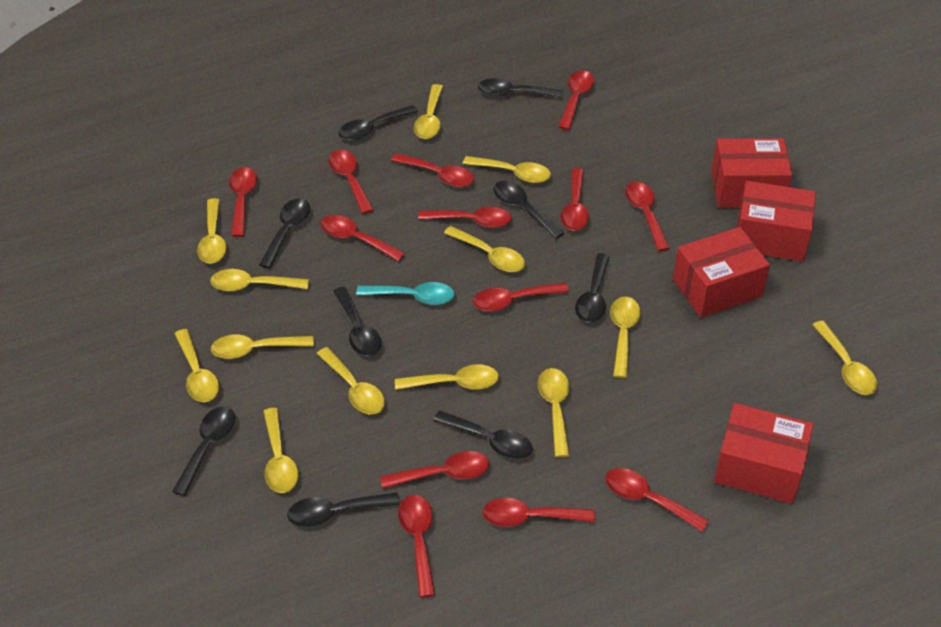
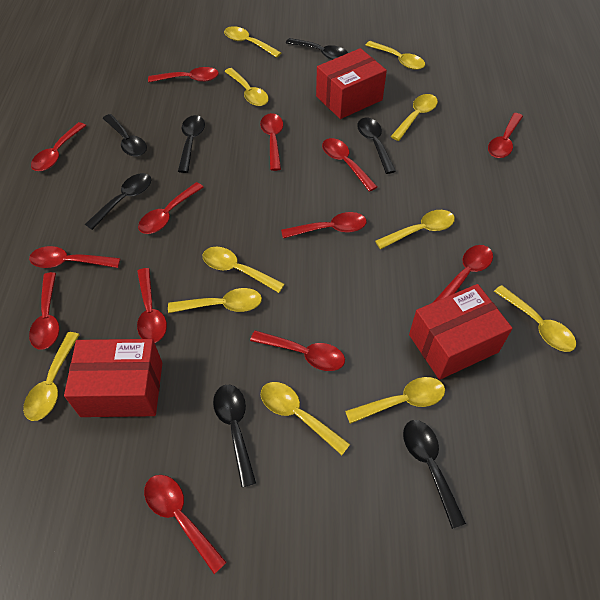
black spoon: 9 -> 7
red box: 4 -> 3
turquoise spoon: 1 -> 0
yellow spoon: 13 -> 11

